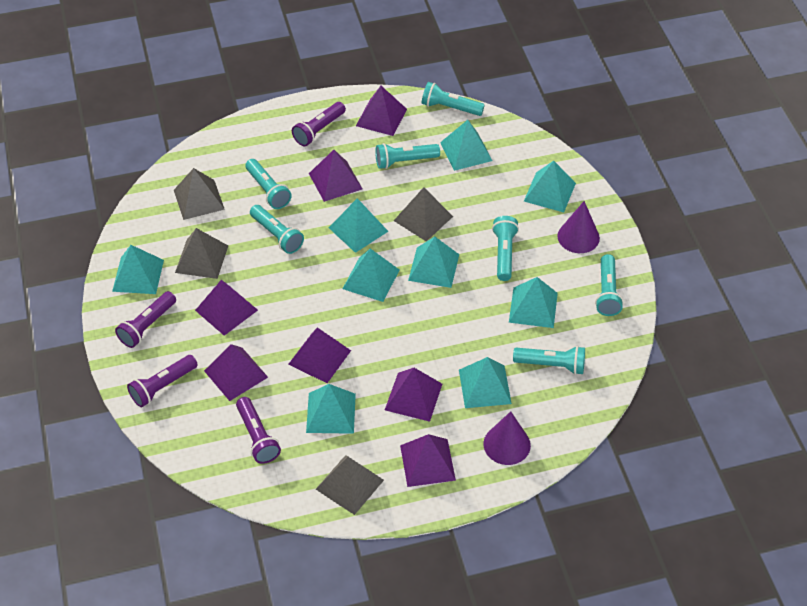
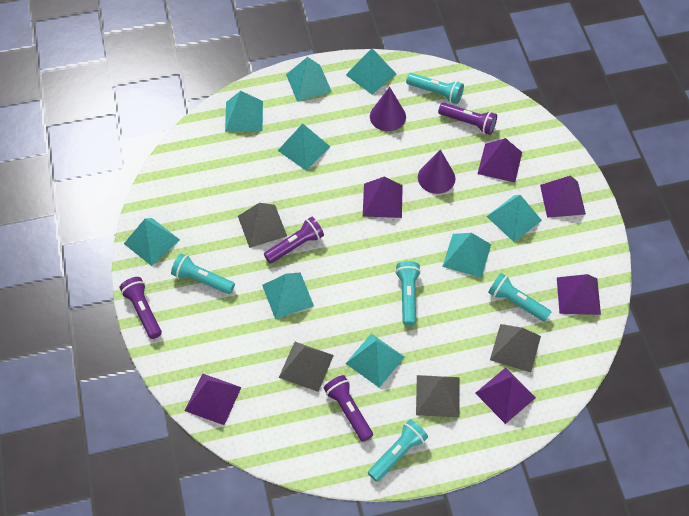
purple pyramid: 7 -> 6
turquoise flashlight: 7 -> 5

